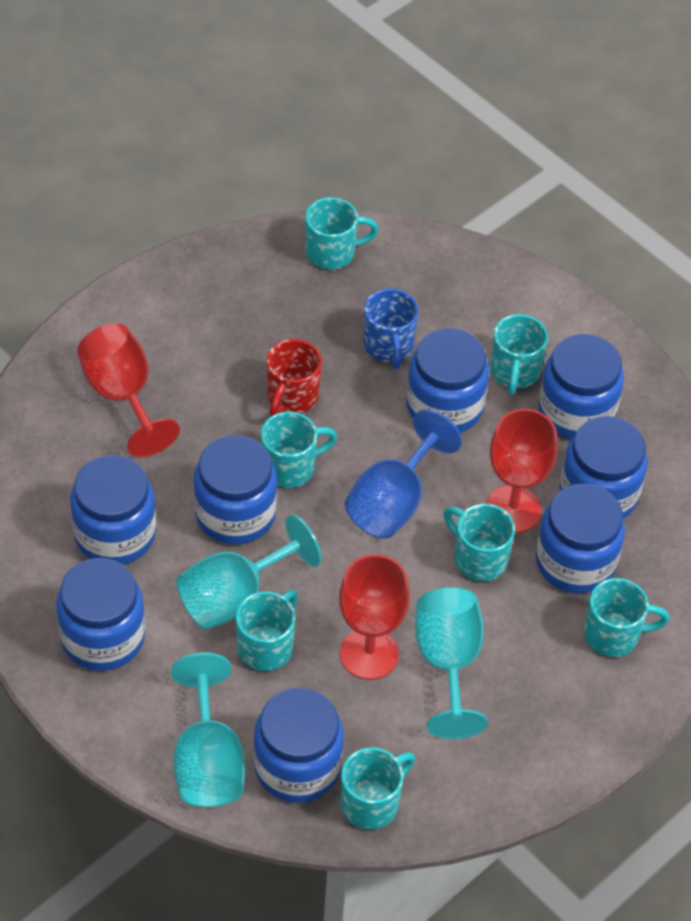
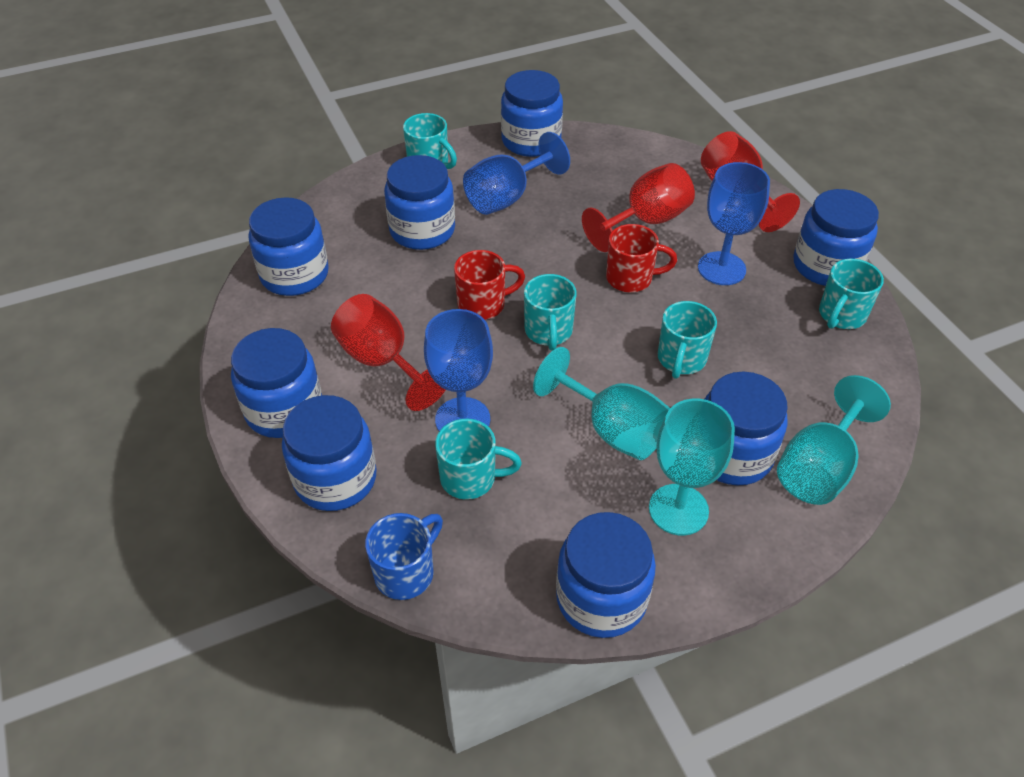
blue goblet: 1 -> 3
red mug: 1 -> 2
turquoise mug: 7 -> 5

